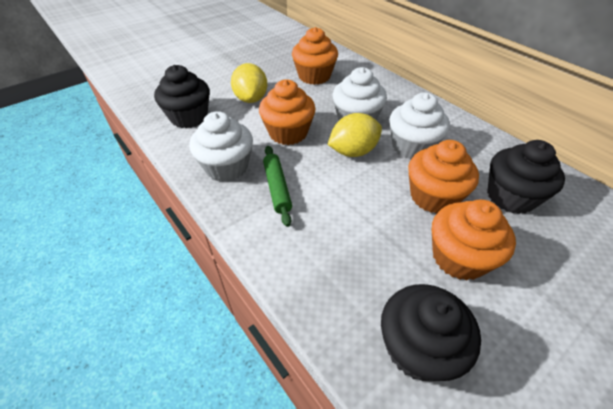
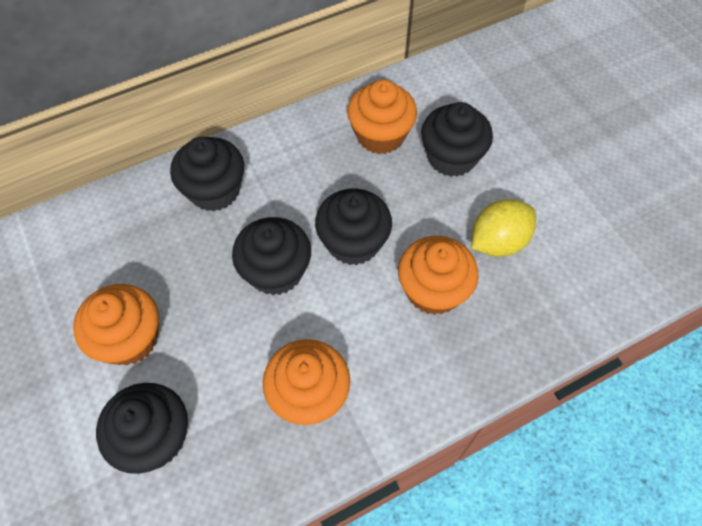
black cupcake: 3 -> 5
green rolling pin: 1 -> 0
white cupcake: 3 -> 0
yellow lemon: 2 -> 1

